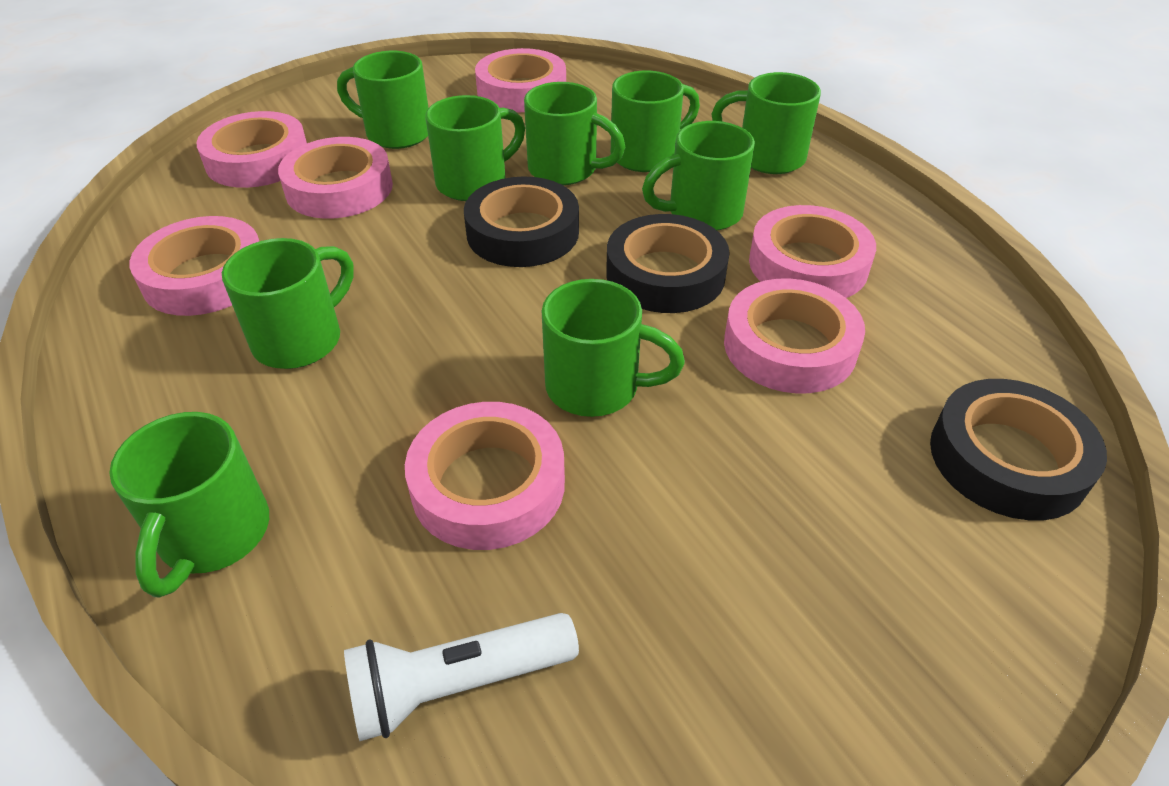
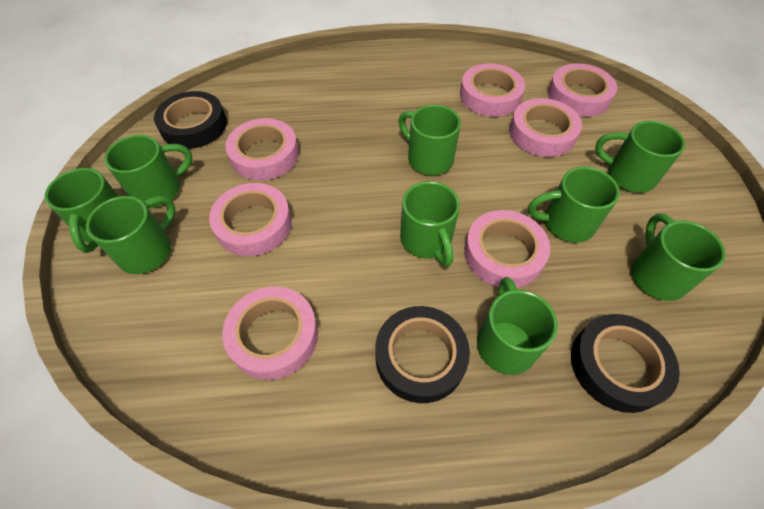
white flashlight: 1 -> 0

